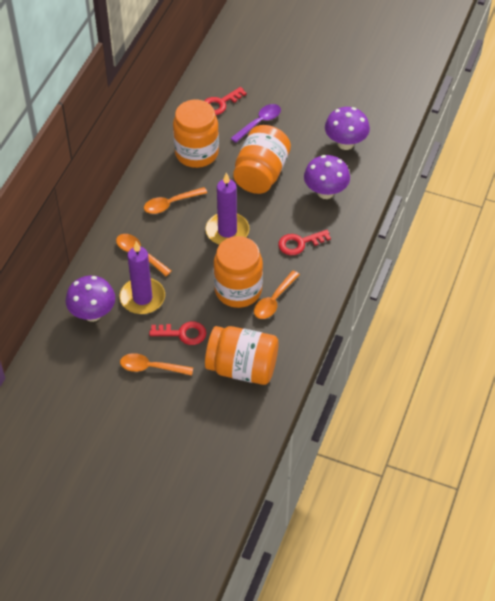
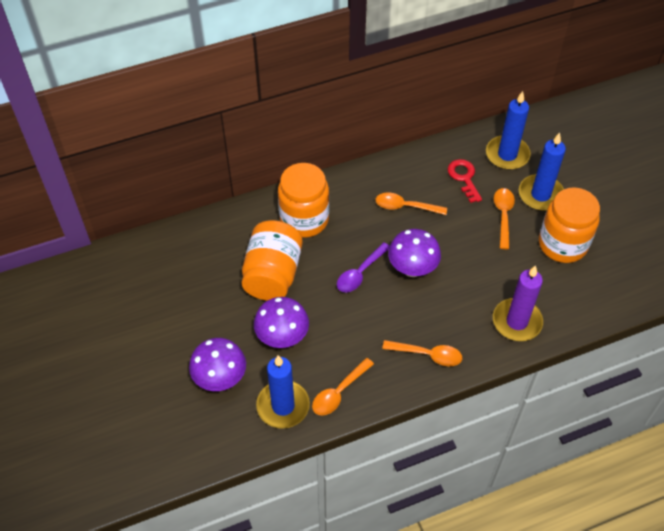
blue candle: 0 -> 3
orange jar: 4 -> 3
purple candle: 2 -> 1
red key: 3 -> 1

